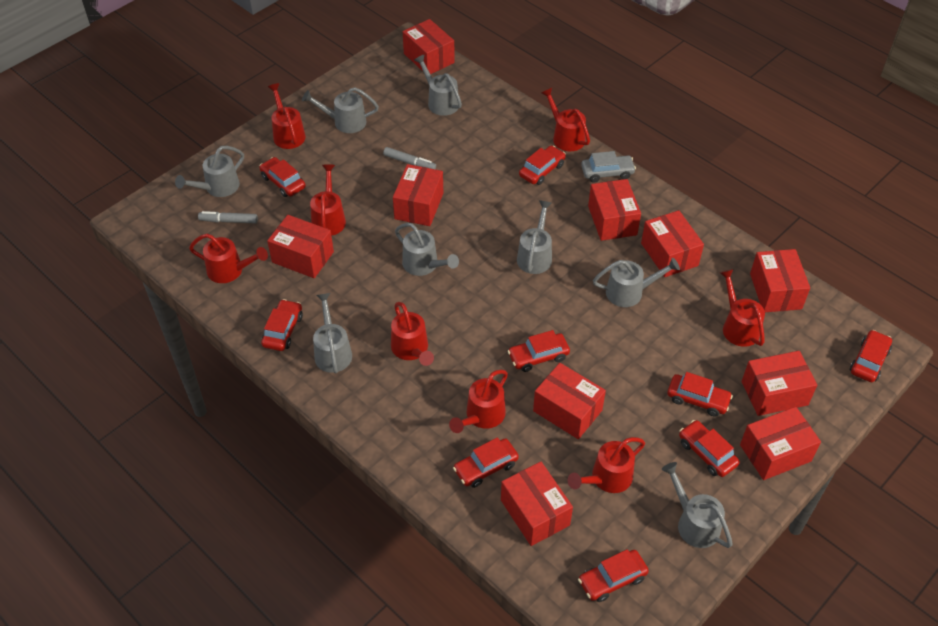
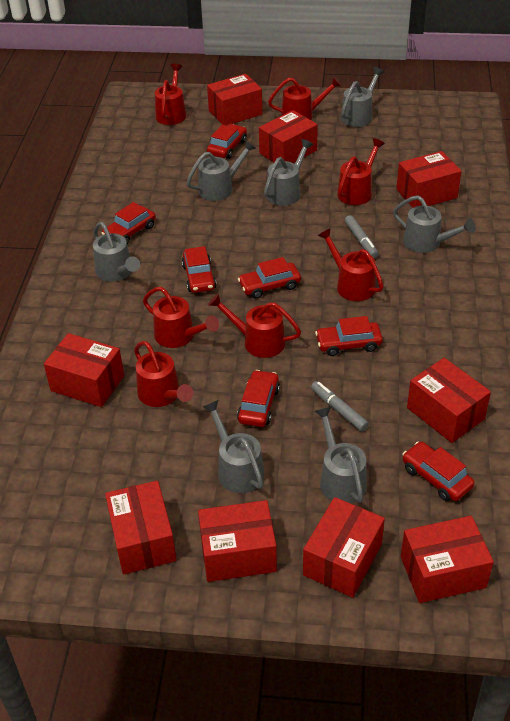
grey car: 1 -> 0
grey watering can: 8 -> 7
red box: 10 -> 9
red car: 9 -> 7
red watering can: 8 -> 7

